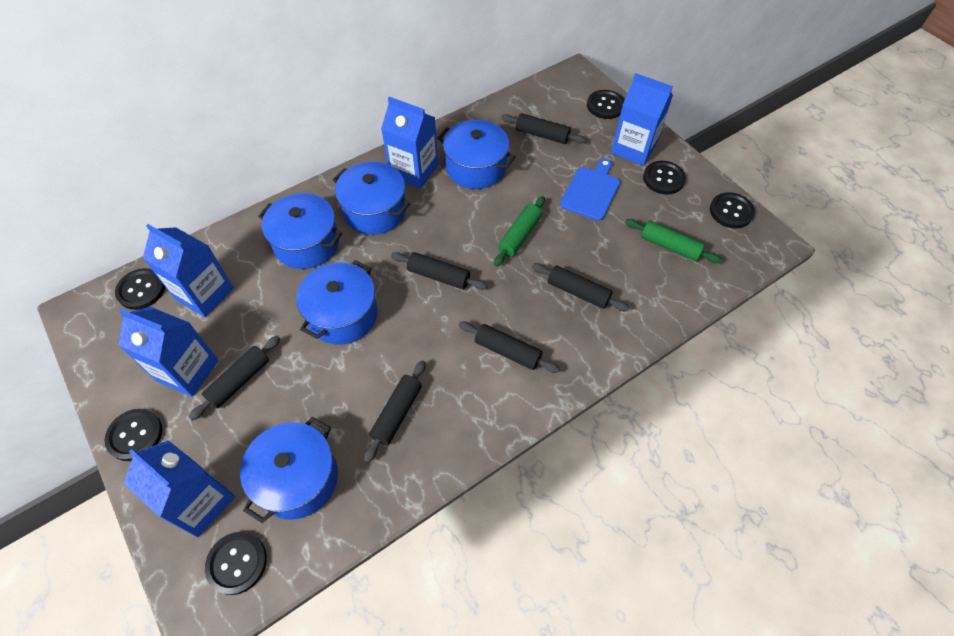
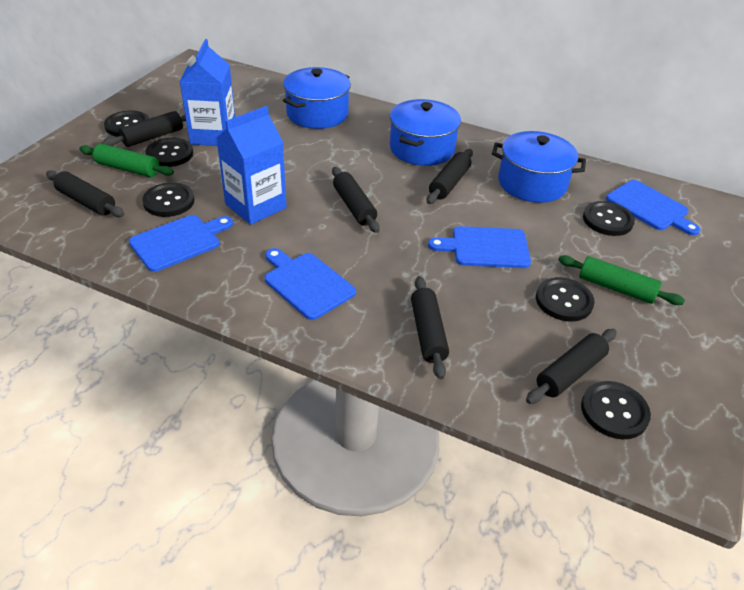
blue carton: 5 -> 2
blue cutting board: 1 -> 4
blue pot: 5 -> 3

